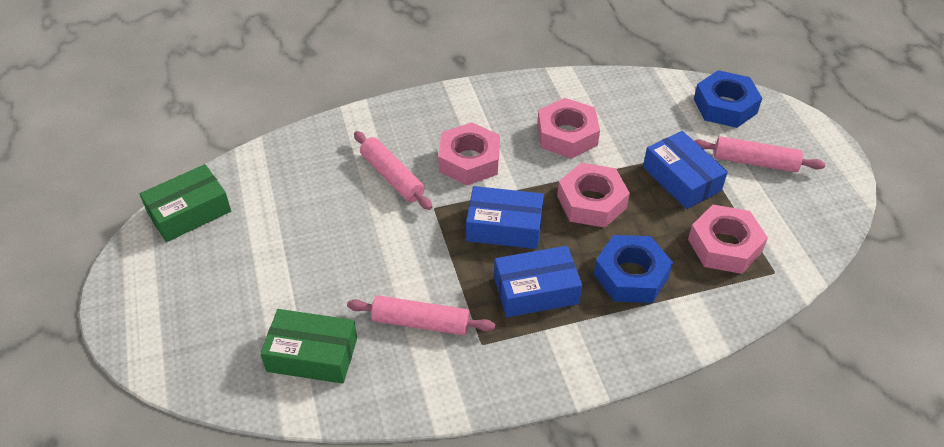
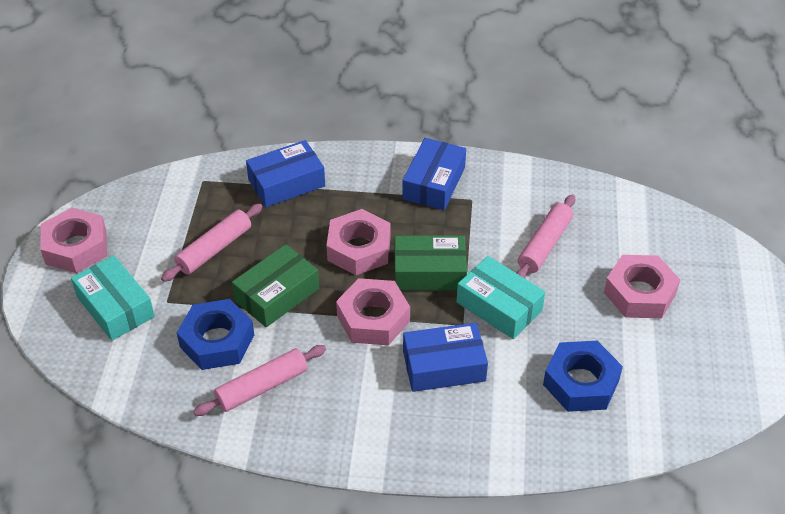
turquoise box: 0 -> 2

